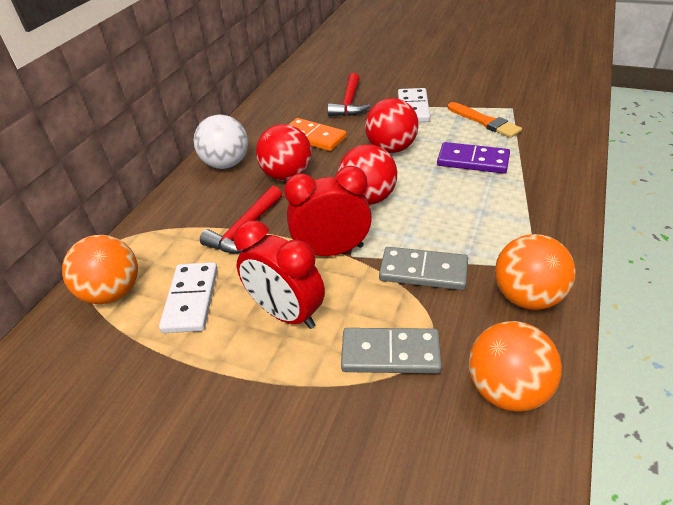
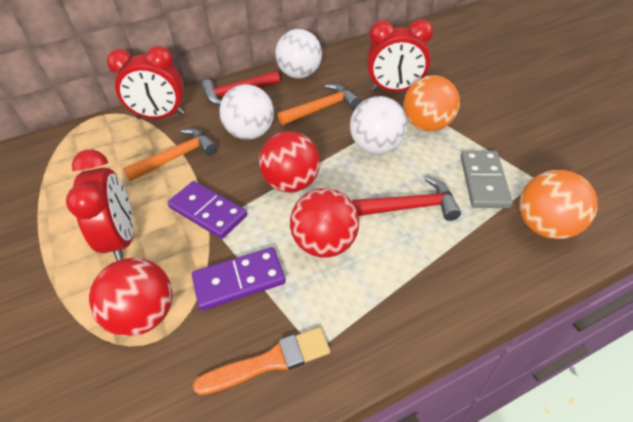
grey domino: 2 -> 1
orange ball: 3 -> 2
orange domino: 1 -> 0
orange hammer: 0 -> 2
purple domino: 1 -> 2
red clock: 2 -> 3
white ball: 1 -> 3
white domino: 2 -> 0

